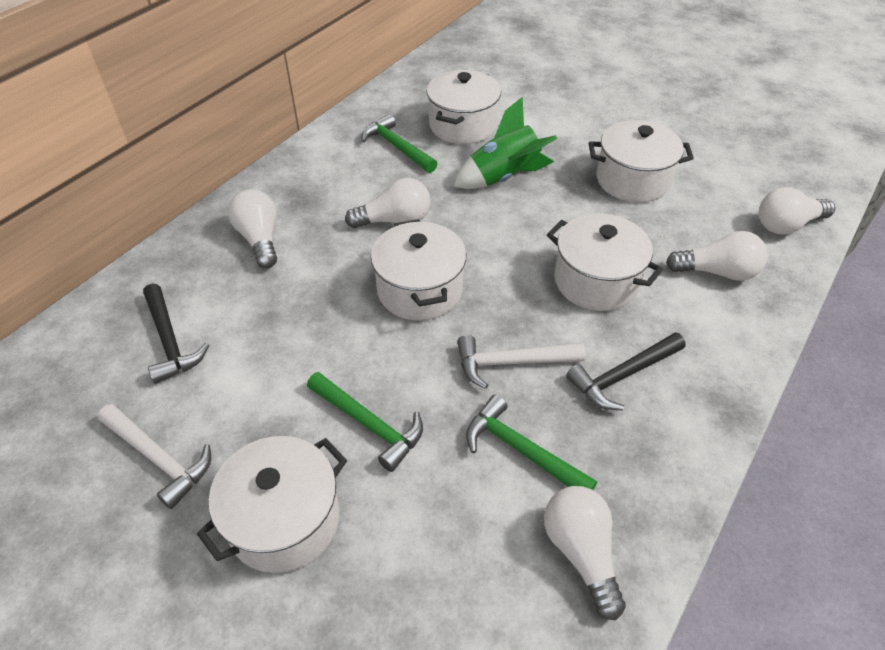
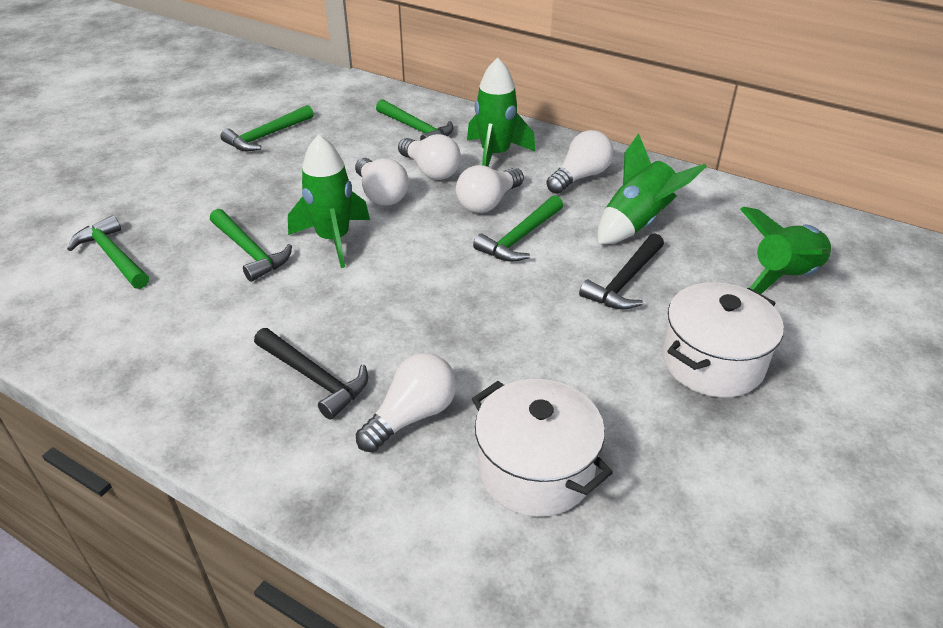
green hammer: 3 -> 5
green rocket: 1 -> 4
white hammer: 2 -> 0
white pot: 5 -> 2

